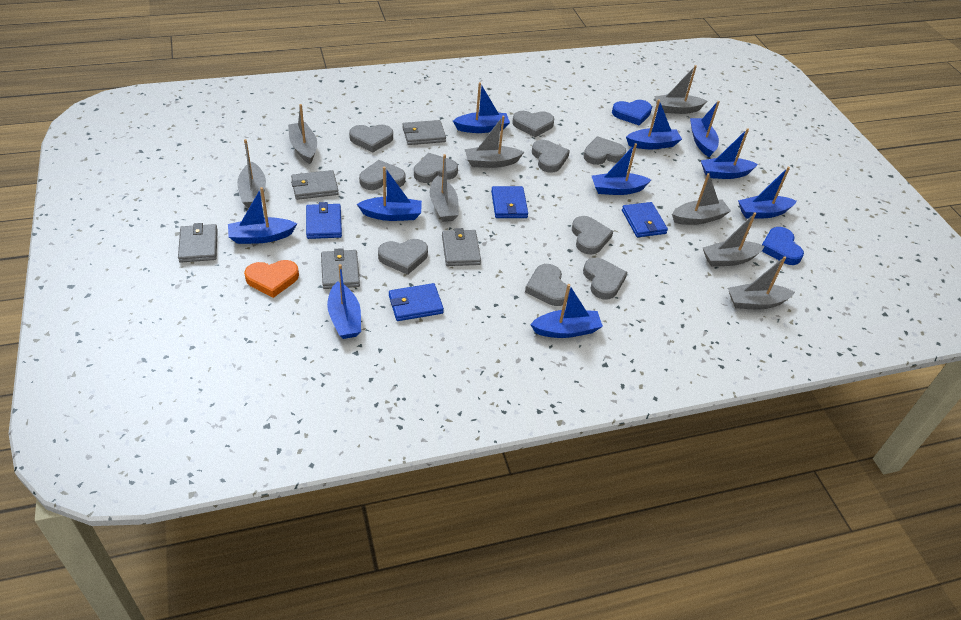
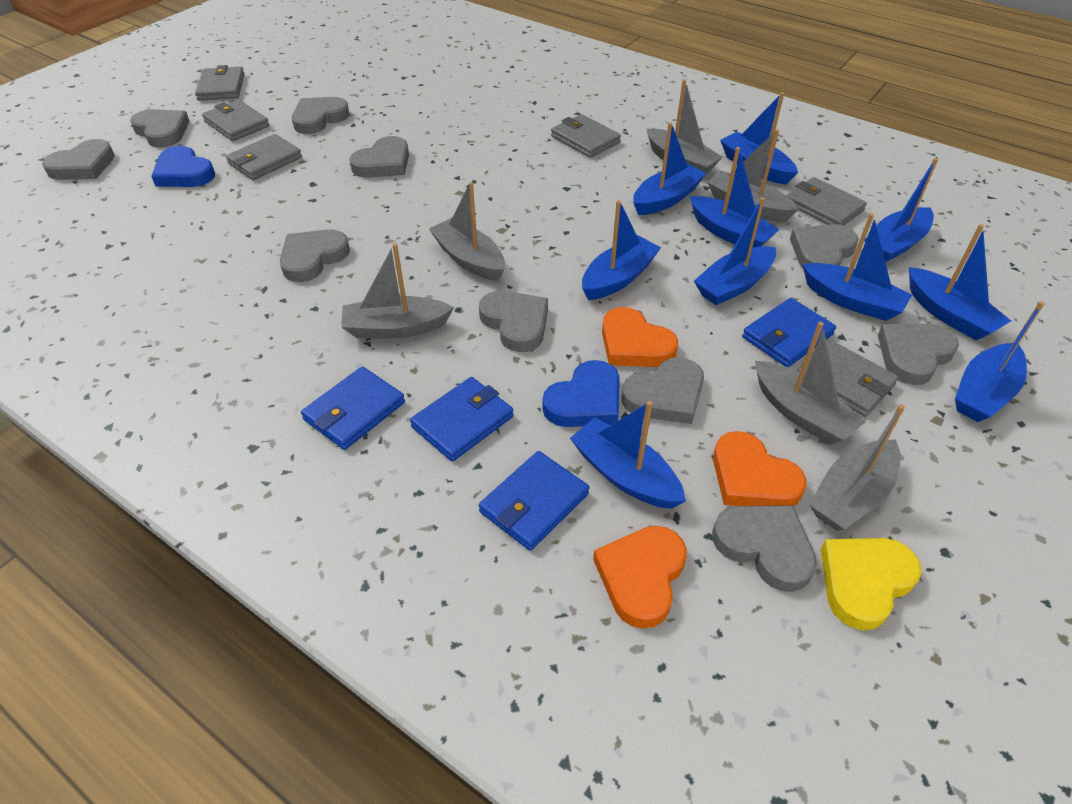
grey boat: 8 -> 6
grey wallet: 5 -> 6
orange heart: 1 -> 3
yellow heart: 0 -> 1

